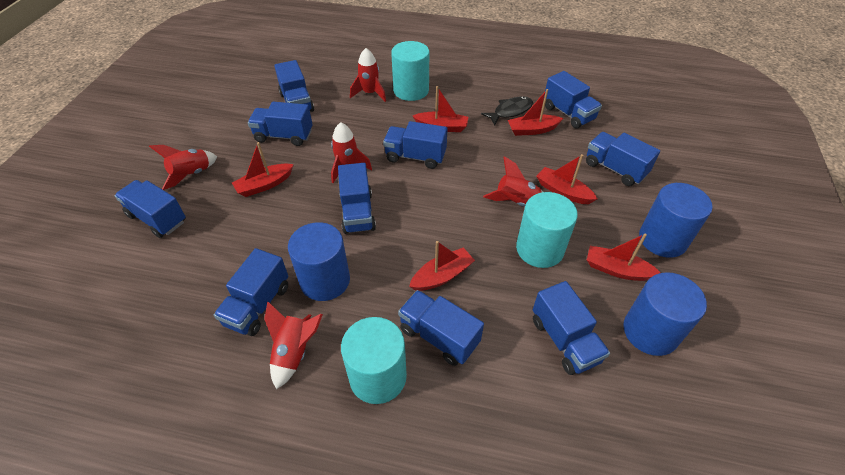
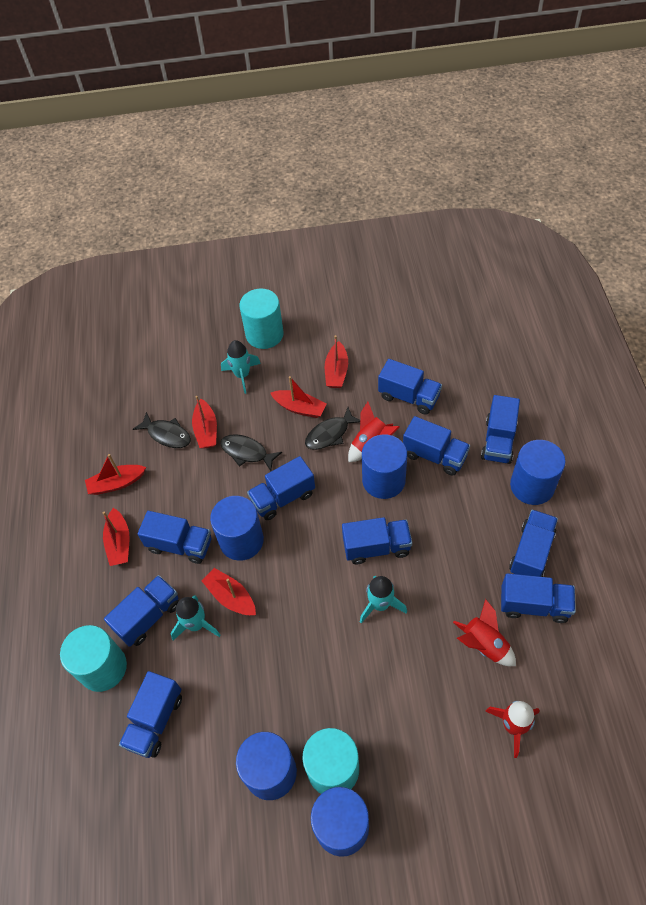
black fish: 1 -> 3
blue cylinder: 3 -> 5
red rocket: 5 -> 3
turquoise rocket: 0 -> 3

